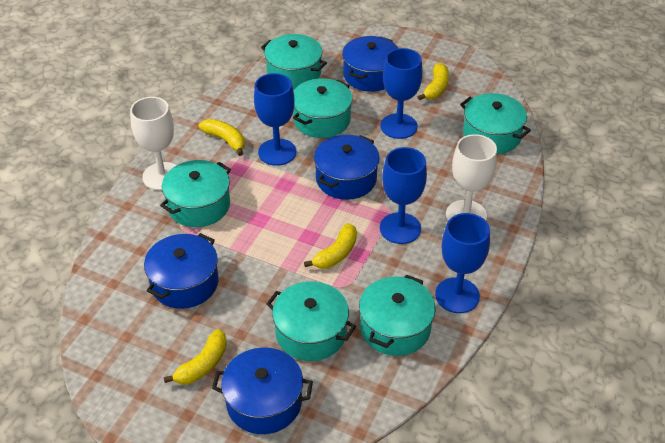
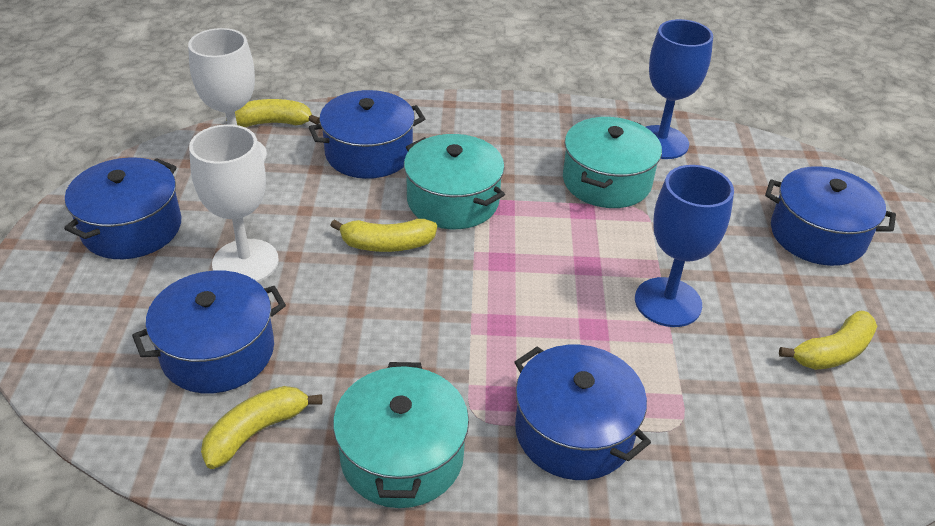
blue goblet: 4 -> 2
blue pot: 4 -> 5
turquoise pot: 6 -> 3

